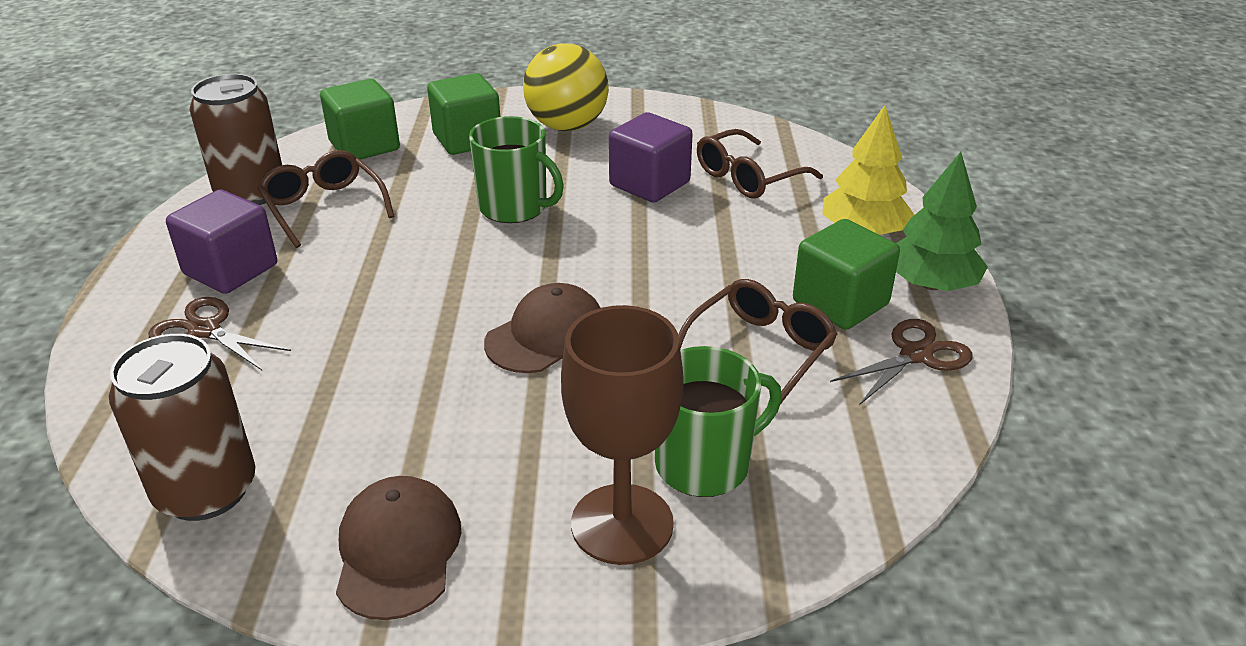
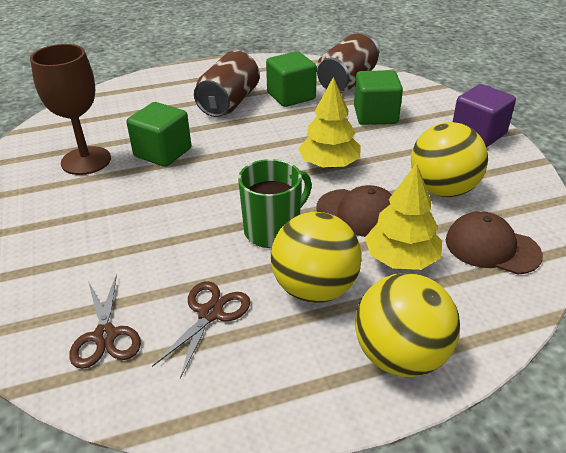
brown glasses: 3 -> 0
green mug: 2 -> 1
green tree: 1 -> 0
purple cube: 2 -> 1
yellow ball: 1 -> 3
yellow tree: 1 -> 2

